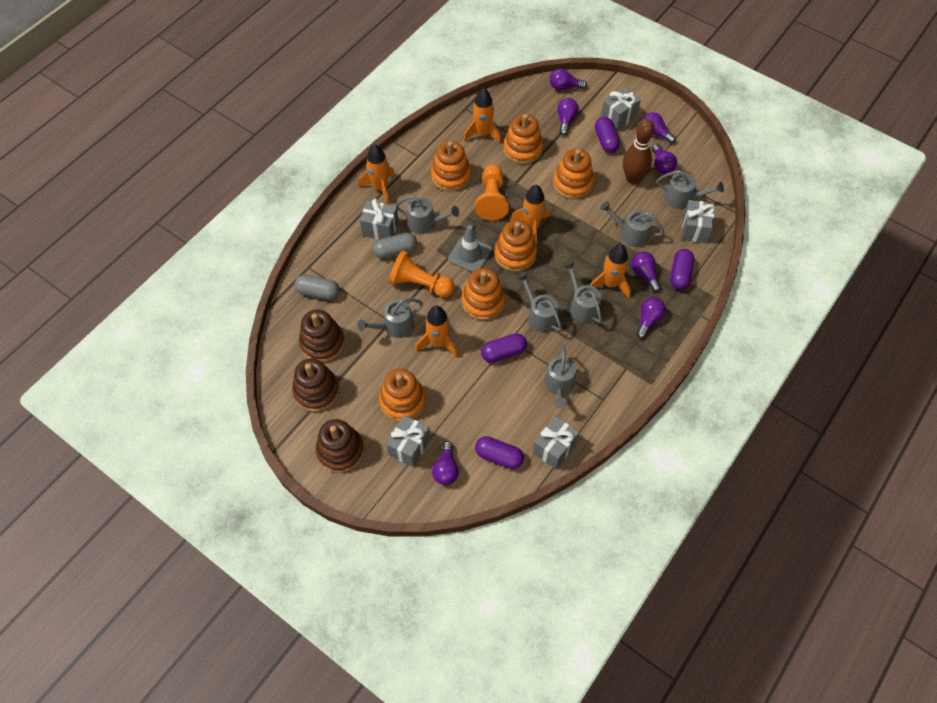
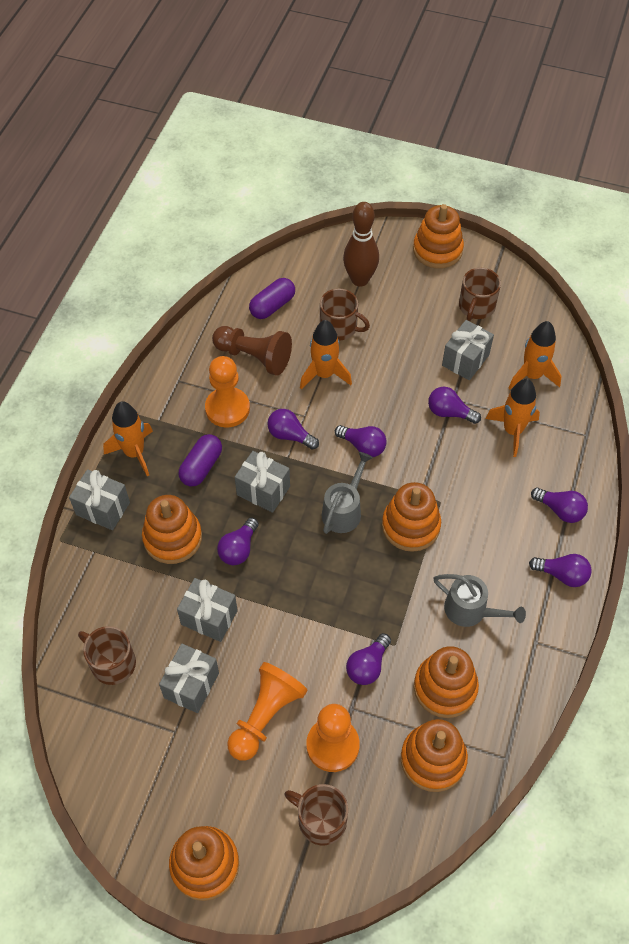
brown mug: 0 -> 4
brown pawn: 0 -> 1
brown stacking toy: 3 -> 0
grey capsule: 2 -> 0
grey traffic cone: 1 -> 0
grey watering can: 7 -> 2
orange pawn: 2 -> 3
orange rocket: 5 -> 4
purple capsule: 4 -> 2

